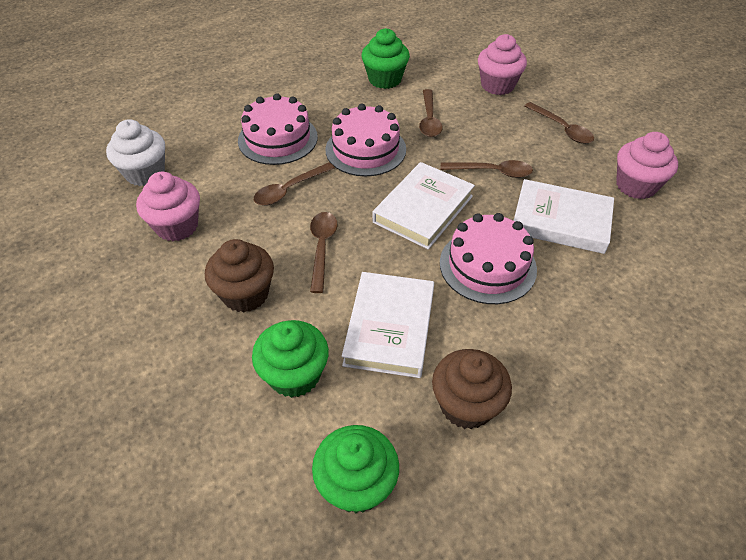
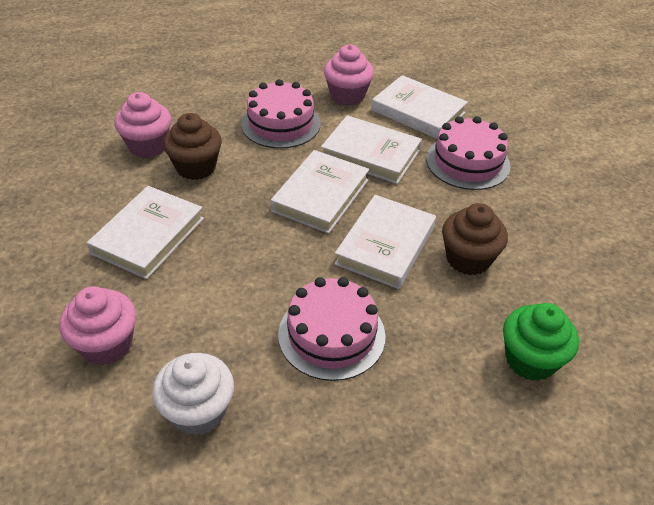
brown spoon: 5 -> 0
green cupcake: 3 -> 1
white book: 3 -> 5

